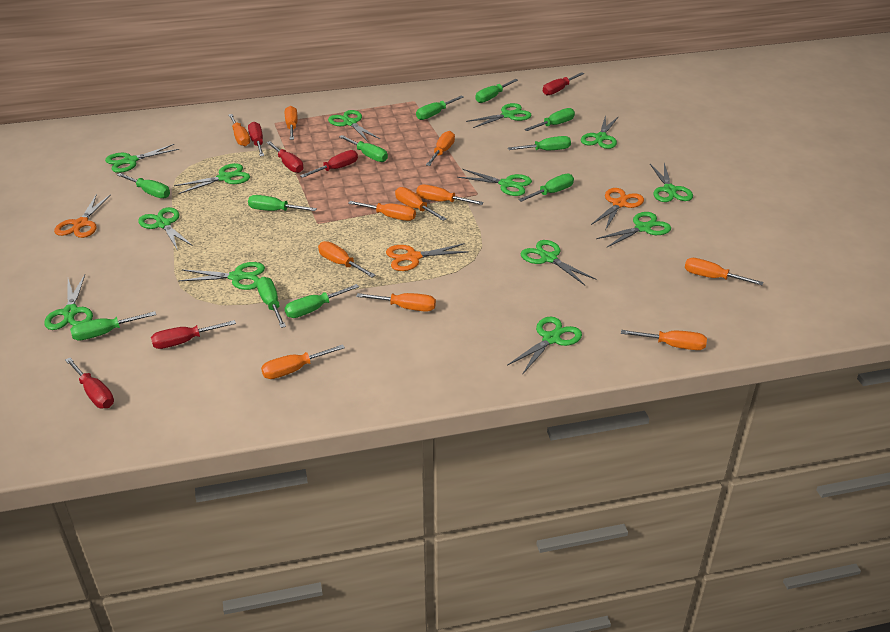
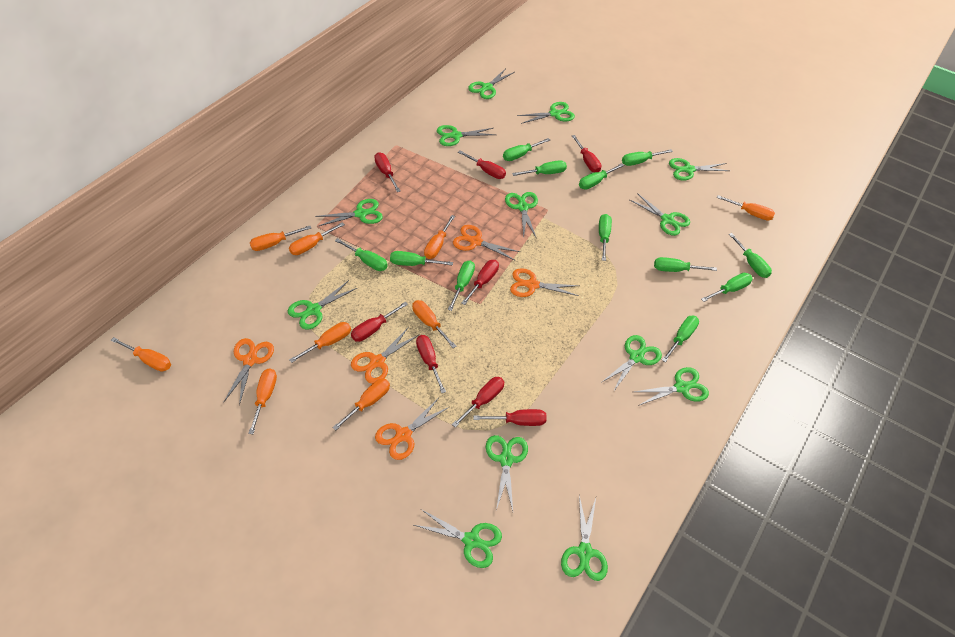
green screwdriver: 11 -> 12
orange scissors: 3 -> 5
orange screwdriver: 11 -> 9
red screwdriver: 6 -> 8

